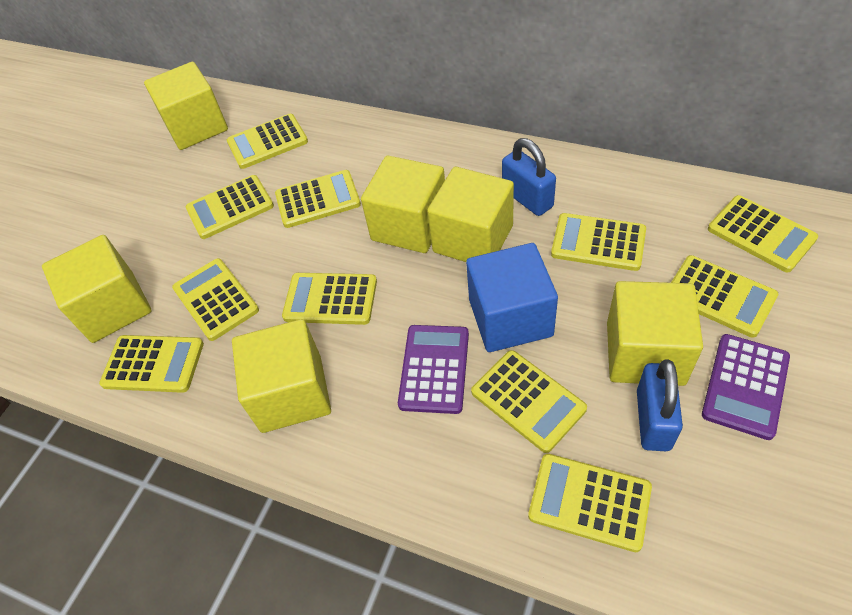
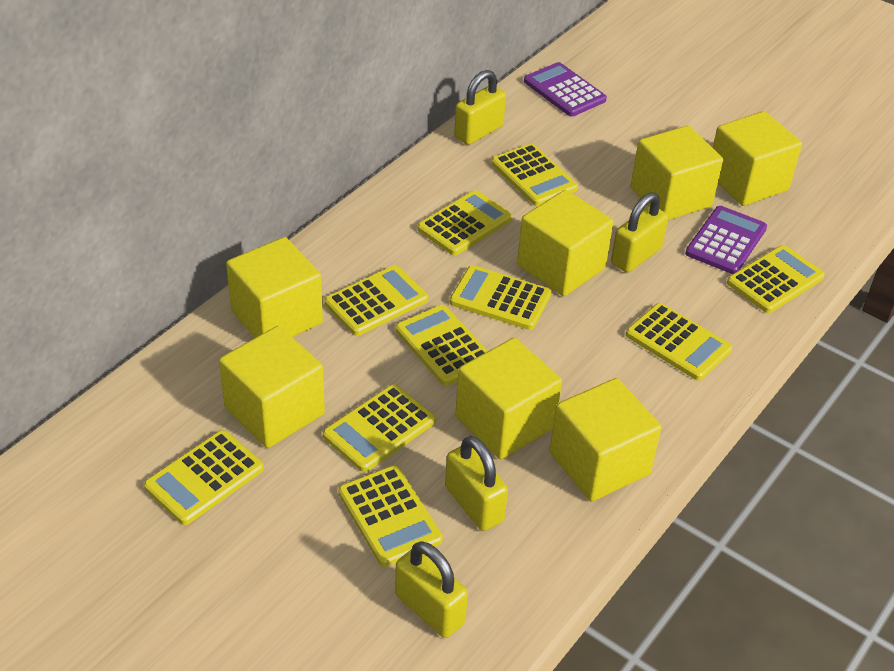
blue cube: 1 -> 0
blue padlock: 2 -> 0
yellow calculator: 11 -> 10
yellow cube: 6 -> 7
yellow padlock: 0 -> 4

